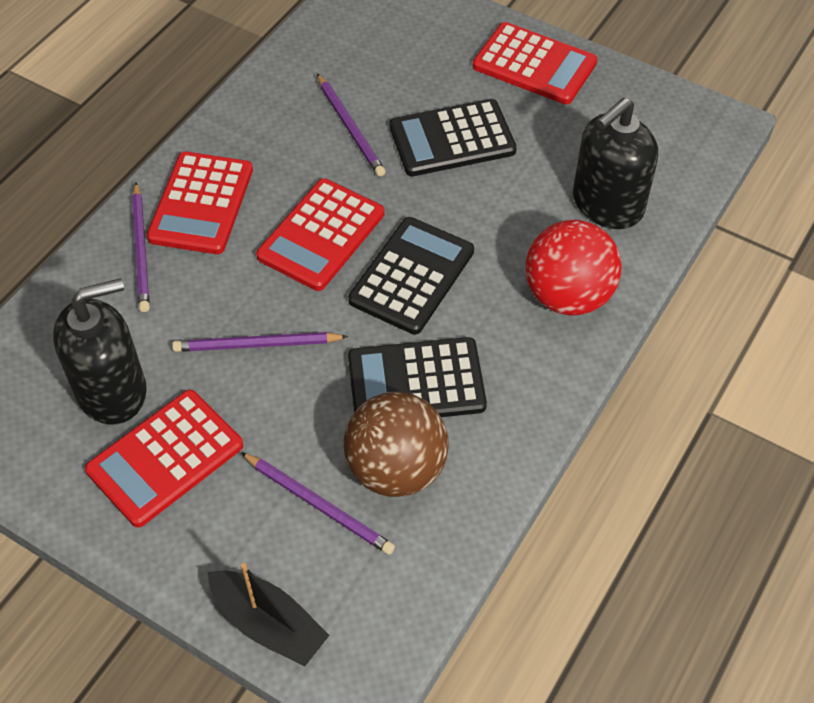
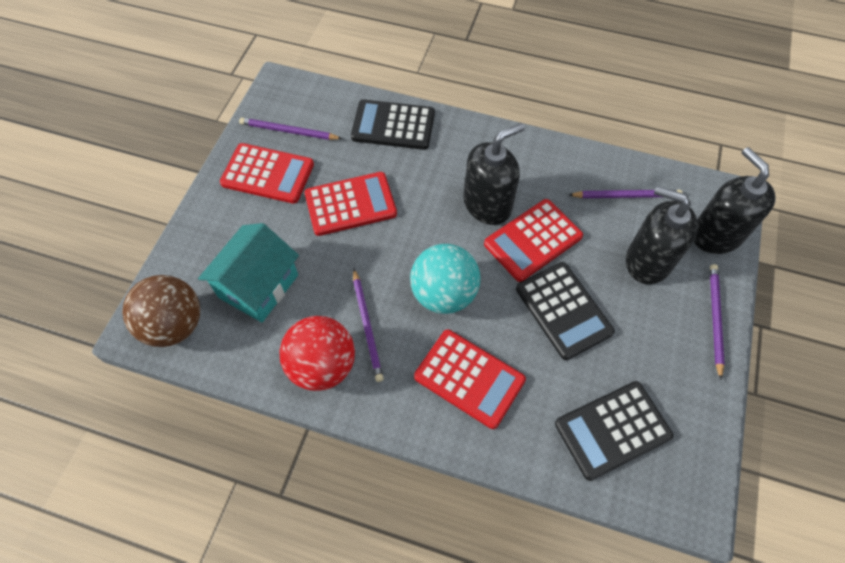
black boat: 1 -> 0
black soap dispenser: 2 -> 3
turquoise ball: 0 -> 1
turquoise house: 0 -> 1

